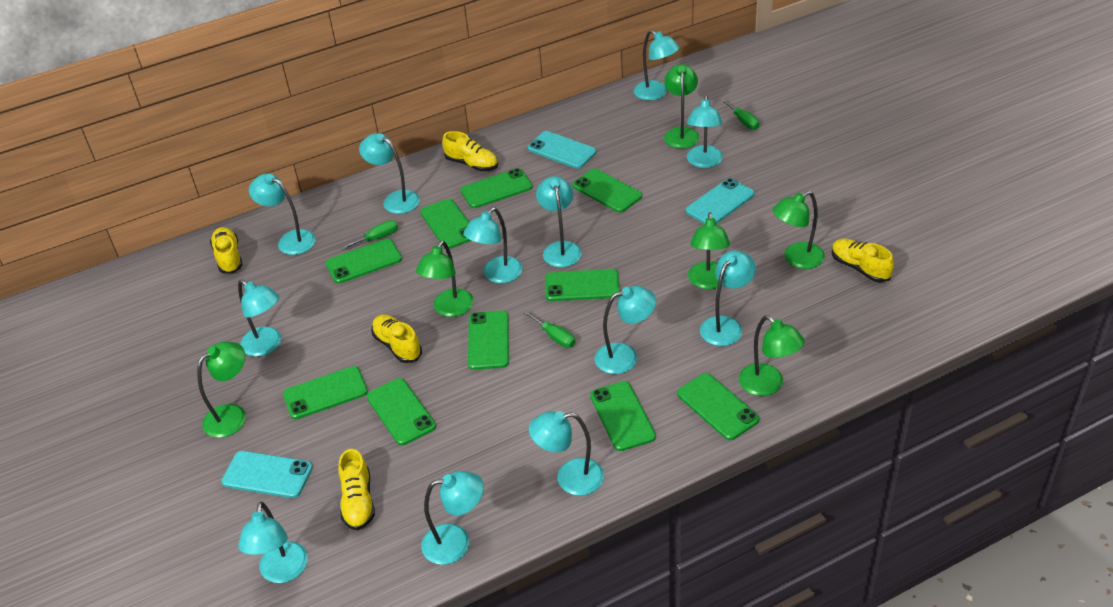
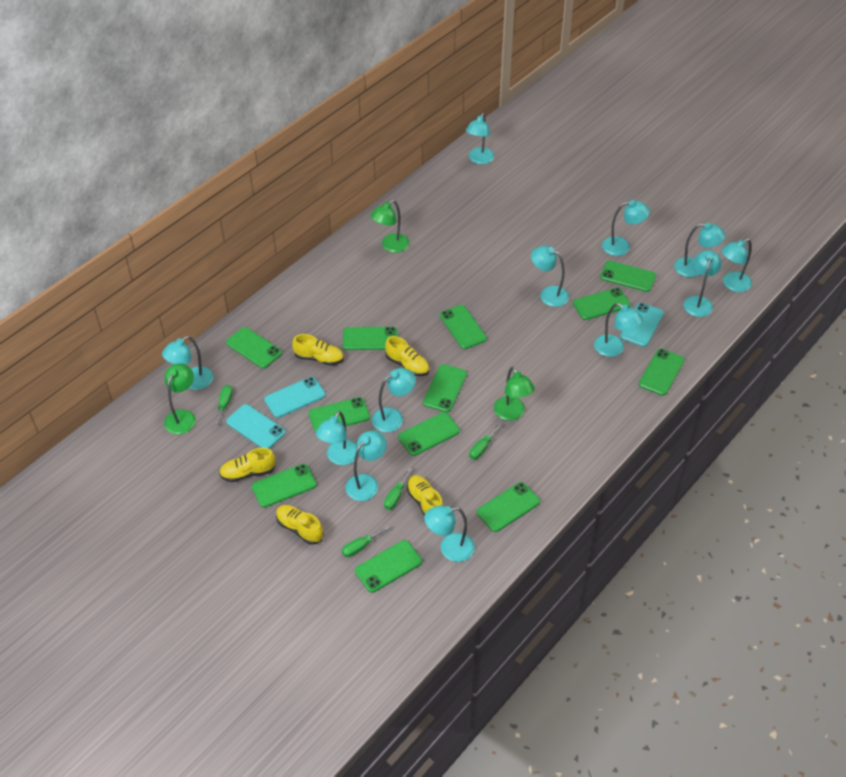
green lamp: 6 -> 3
green phone: 10 -> 12
green screwdriver: 3 -> 4

